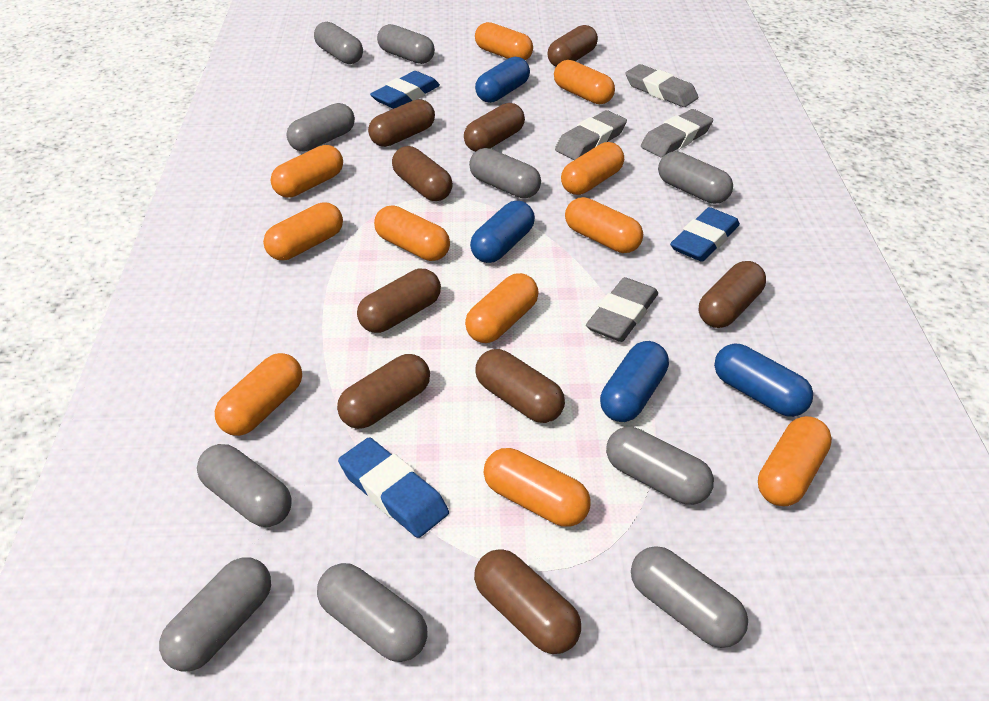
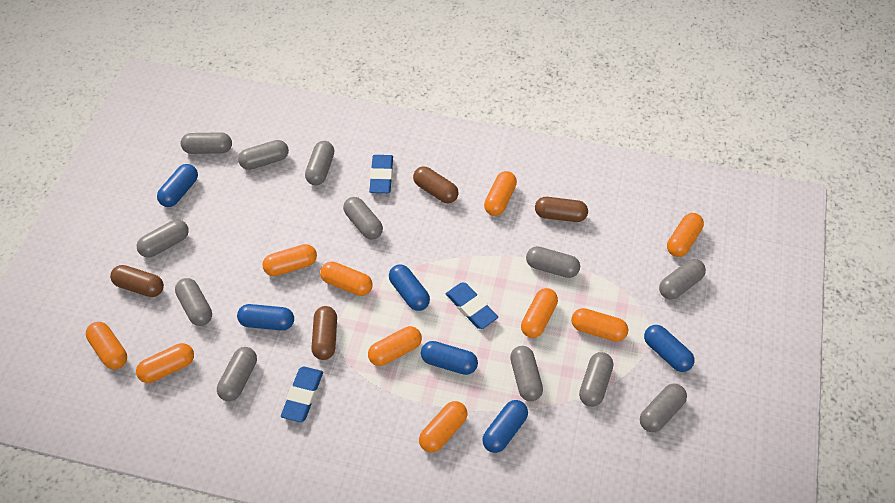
blue capsule: 4 -> 6
brown capsule: 9 -> 4
grey capsule: 10 -> 12
grey eraser: 4 -> 0
orange capsule: 11 -> 10

